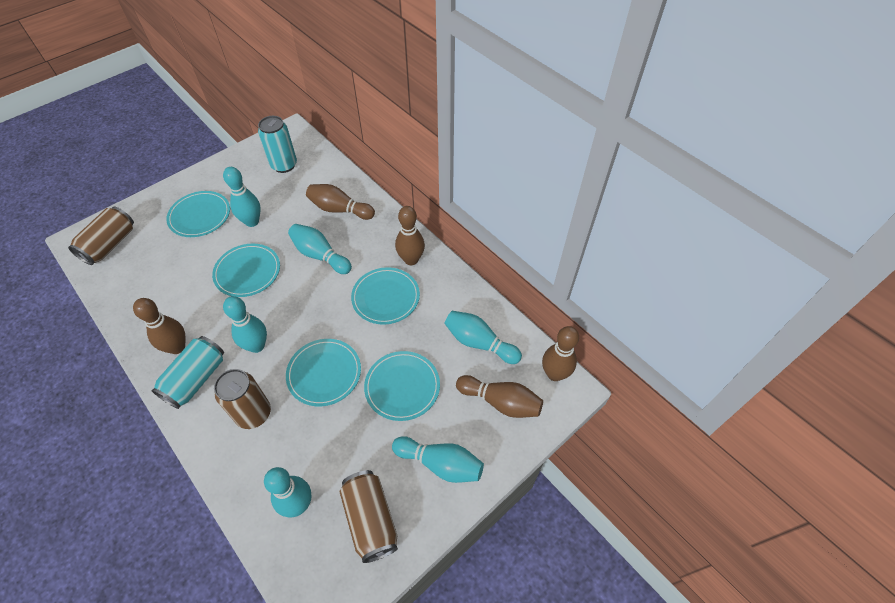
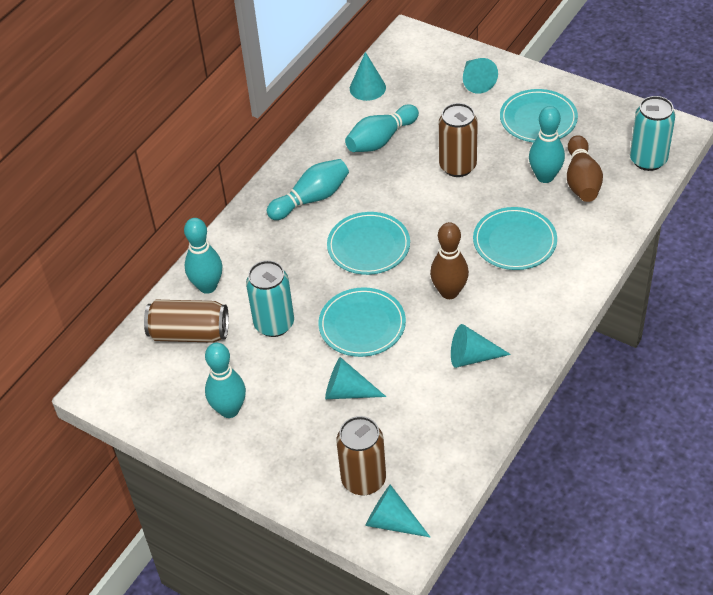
brown bowling pin: 5 -> 2
turquoise bowling pin: 6 -> 5
turquoise cone: 0 -> 5
turquoise plate: 5 -> 4

